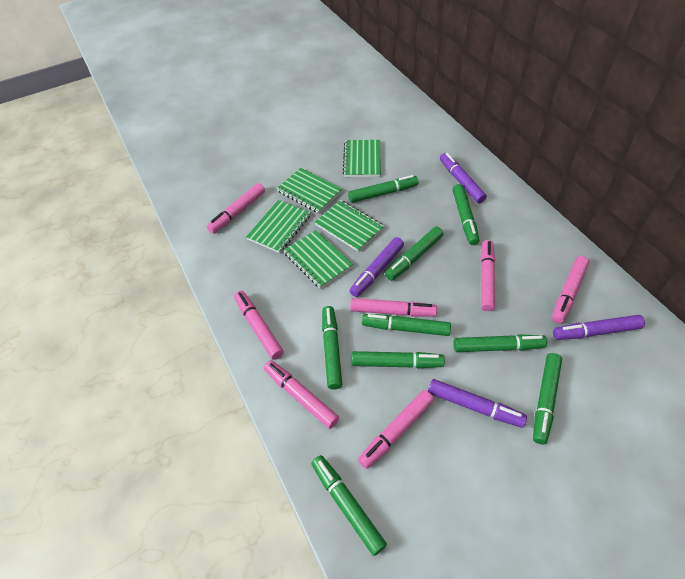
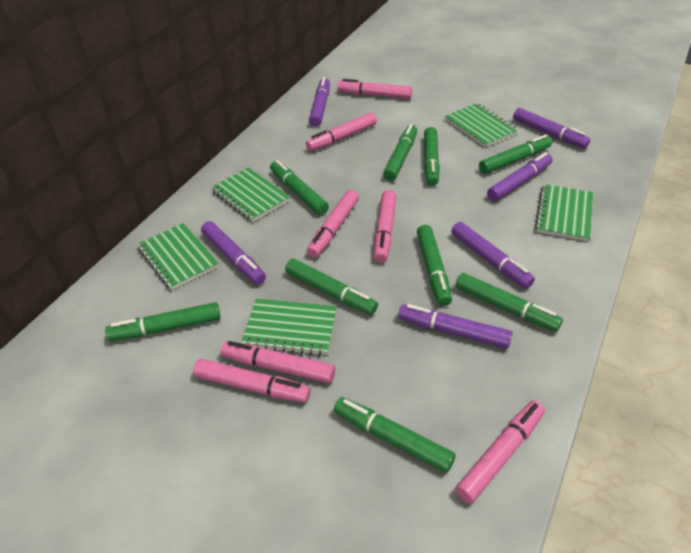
purple marker: 4 -> 6

